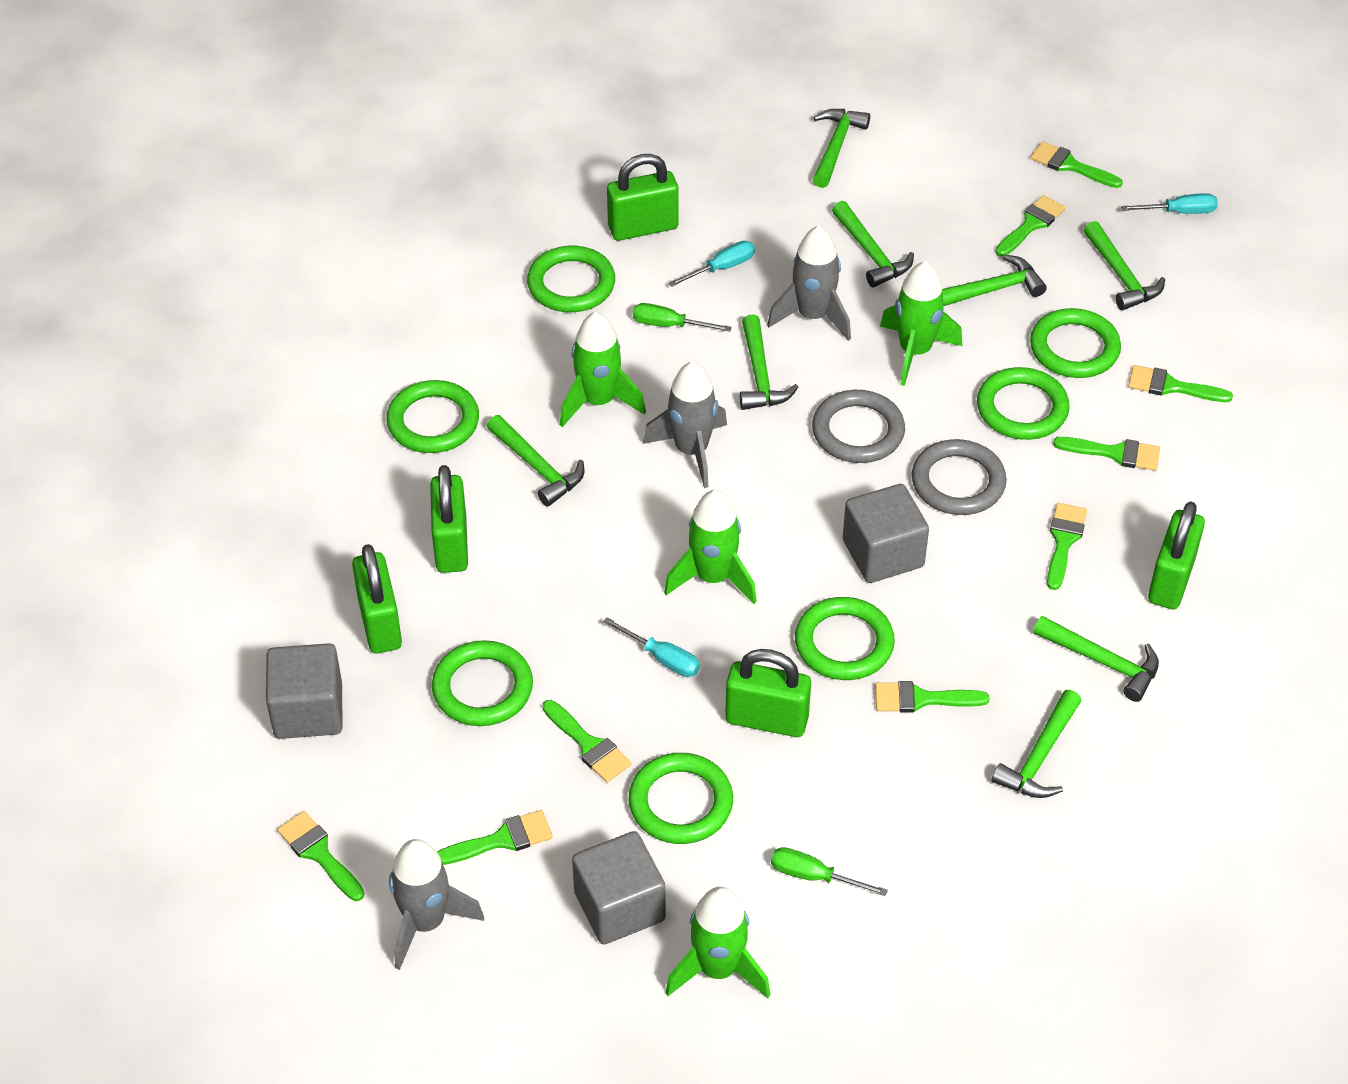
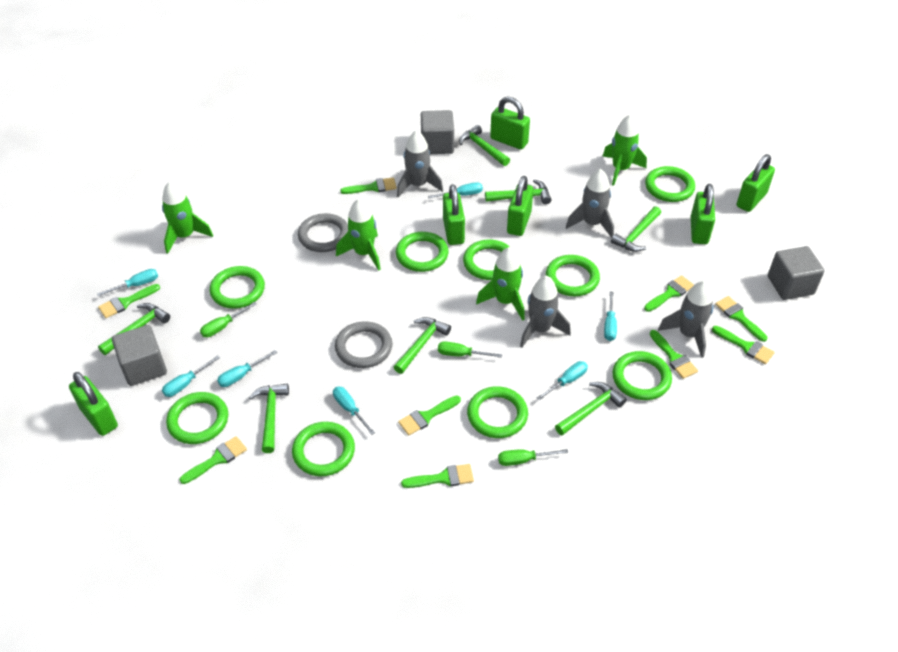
green hammer: 8 -> 7
green padlock: 5 -> 6
green ring: 7 -> 9
green screwdriver: 2 -> 3
grey rocket: 3 -> 4
turquoise screwdriver: 3 -> 7

